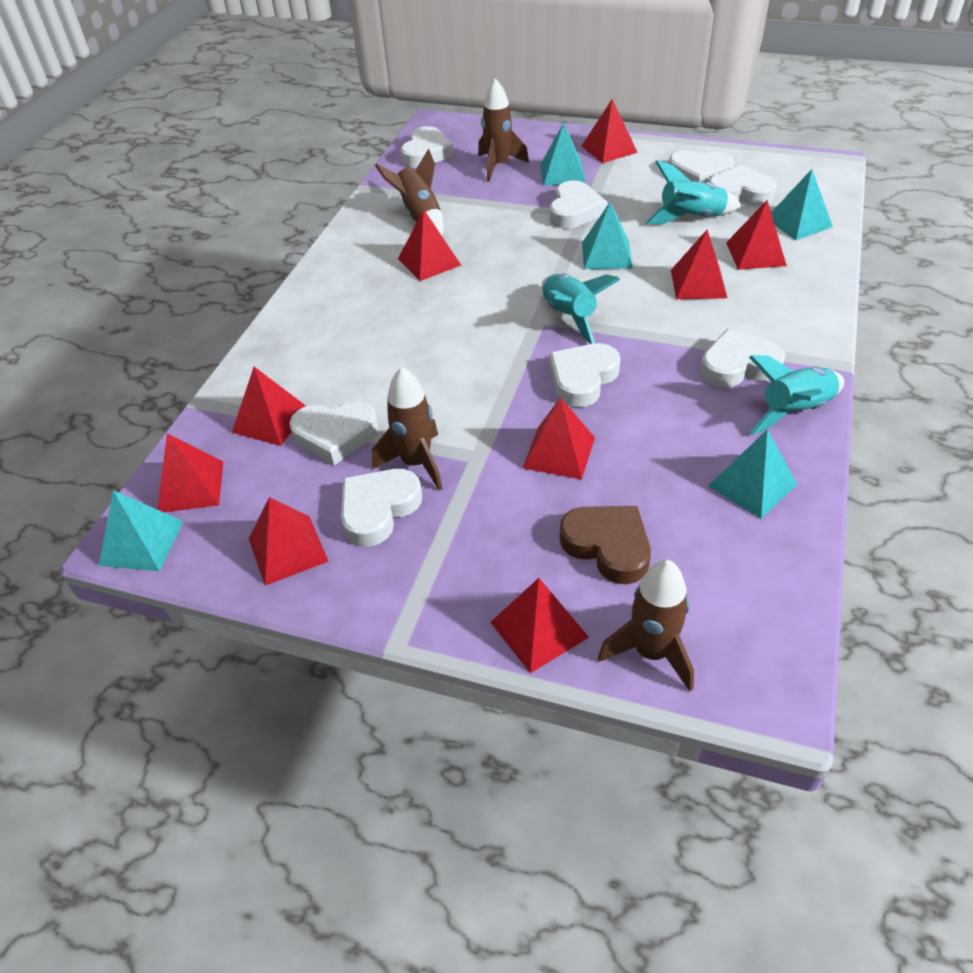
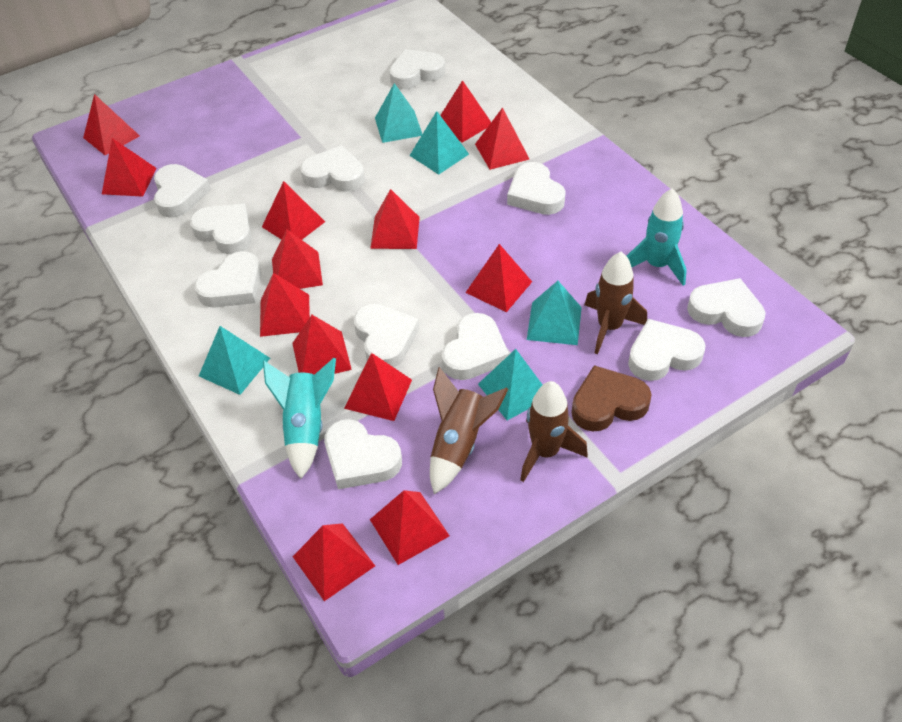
brown rocket: 4 -> 3
red pyramid: 9 -> 13
turquoise rocket: 3 -> 2
white heart: 8 -> 11

